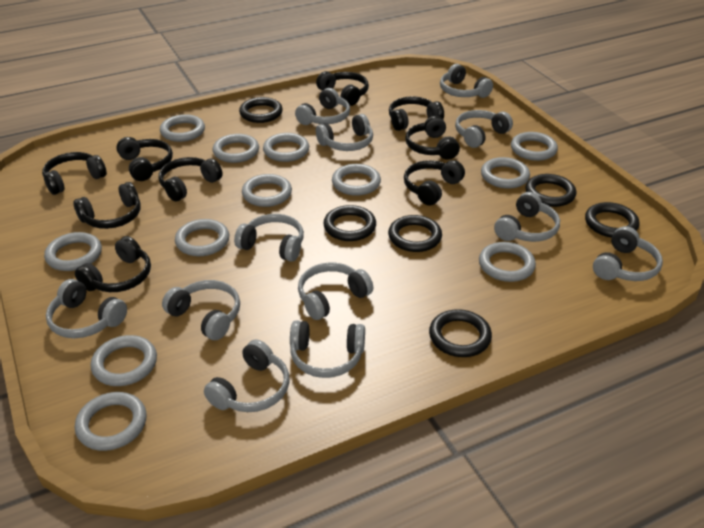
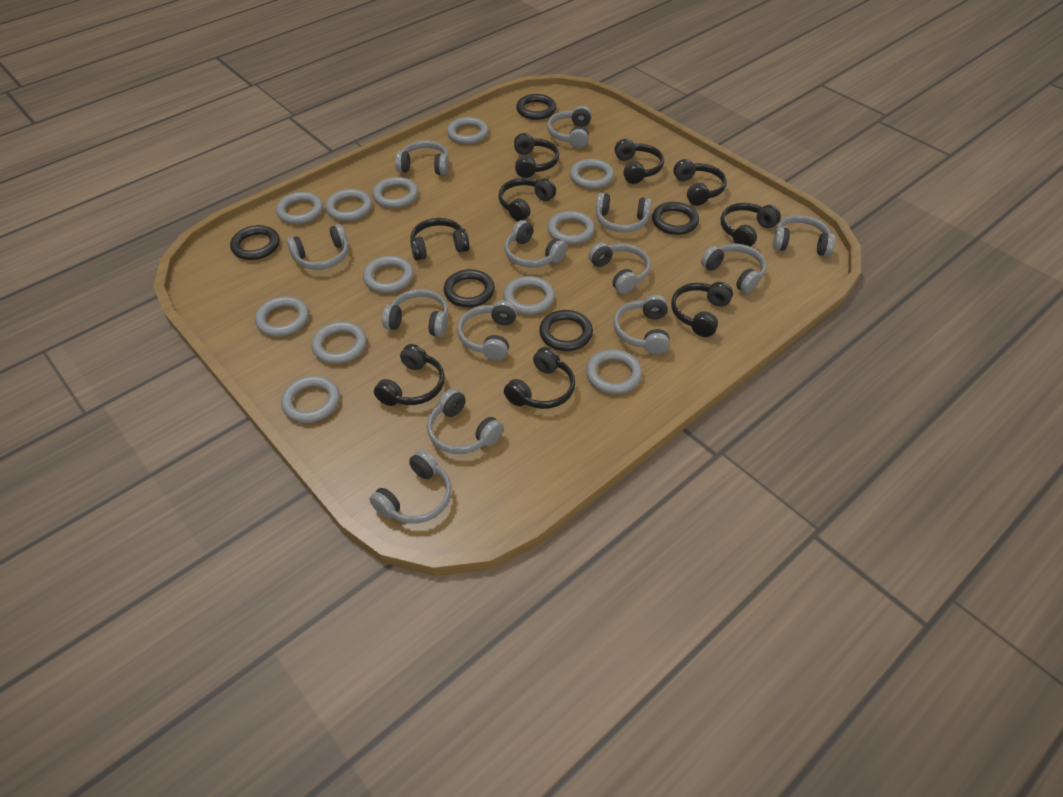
black ring: 6 -> 5
grey headphones: 12 -> 13

